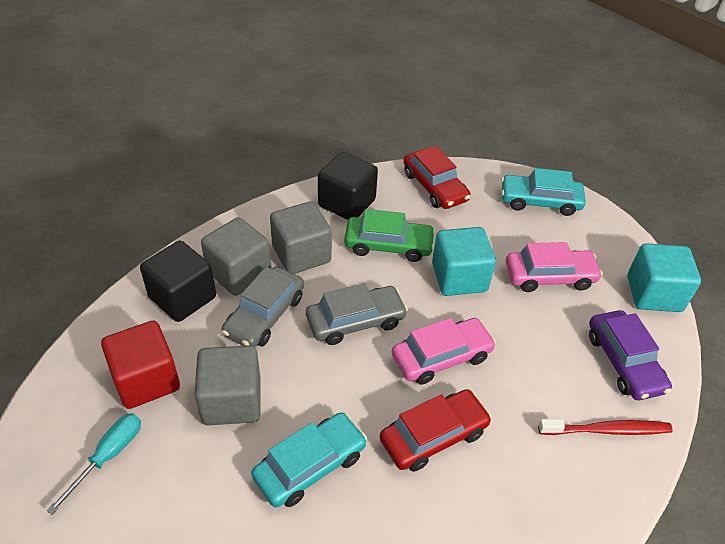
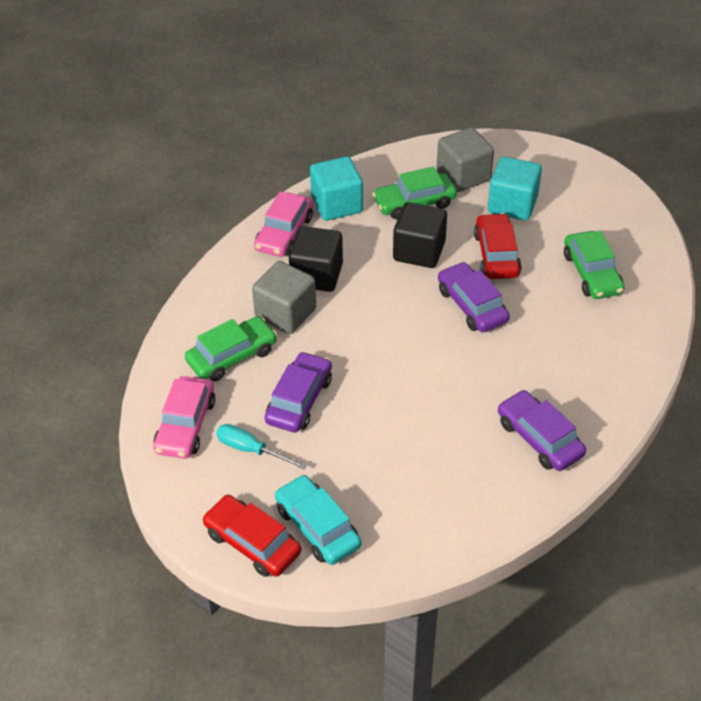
green car: 1 -> 3
grey car: 2 -> 0
grey cube: 3 -> 2
purple car: 1 -> 3
red cube: 1 -> 0
red toothbrush: 1 -> 0
turquoise car: 2 -> 1

